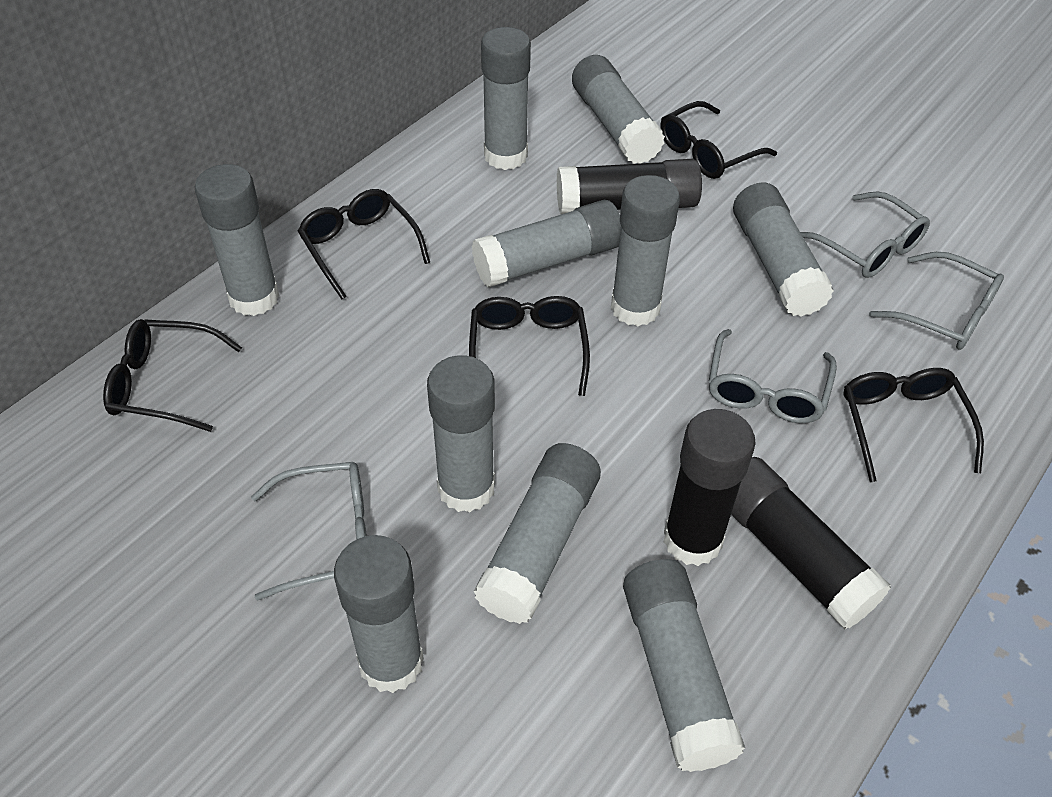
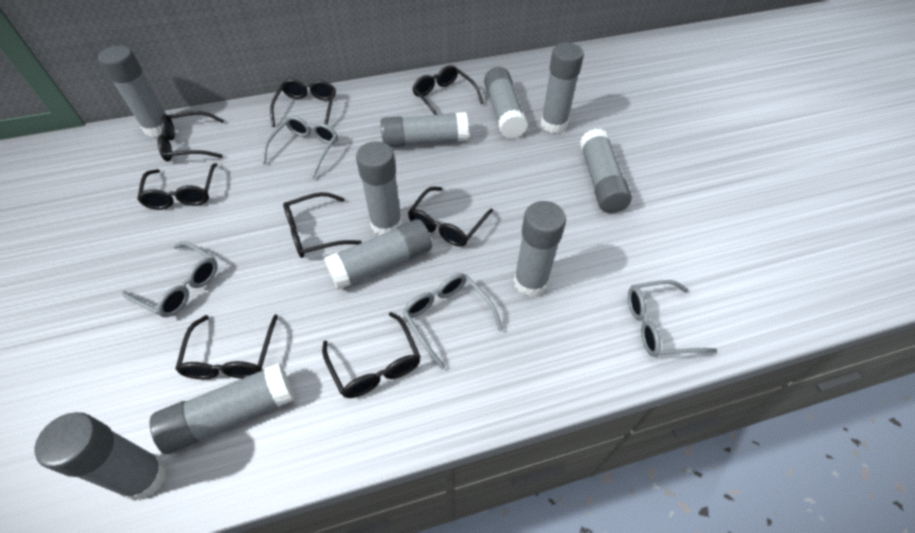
black glasses: 5 -> 8
black glue stick: 3 -> 0

